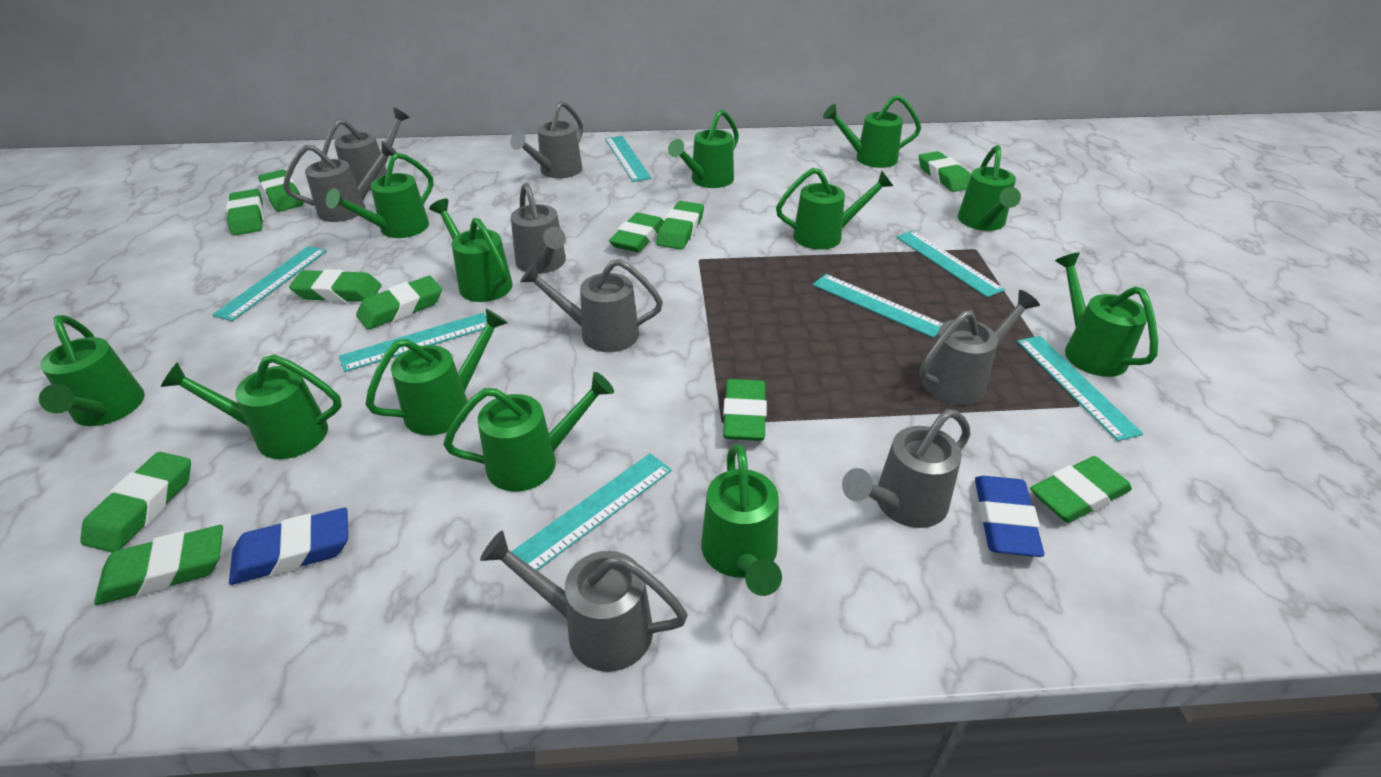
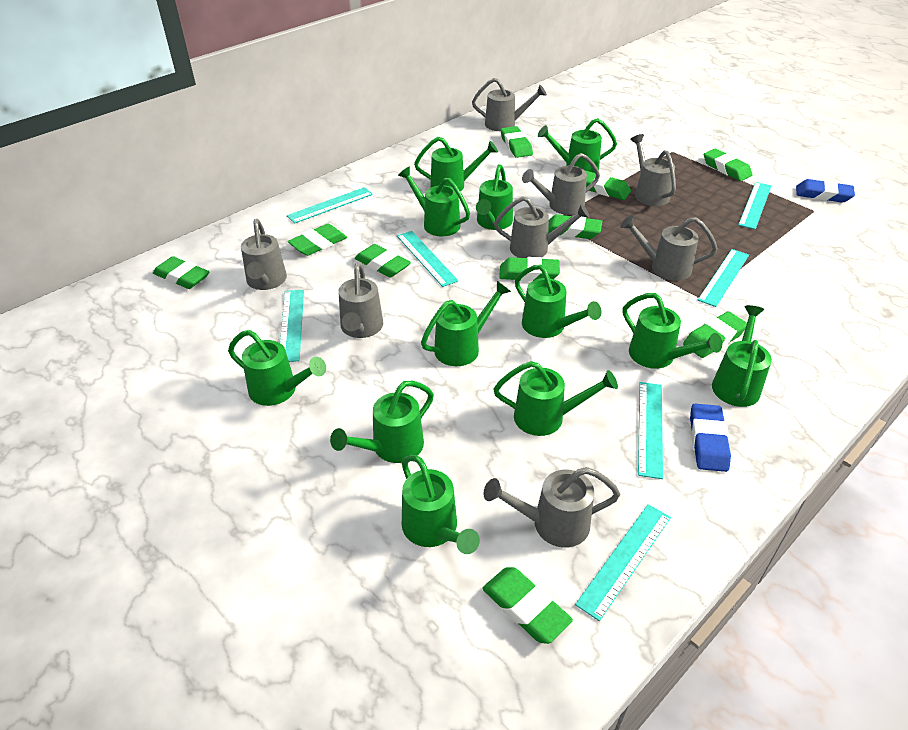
green eraser: 11 -> 10

